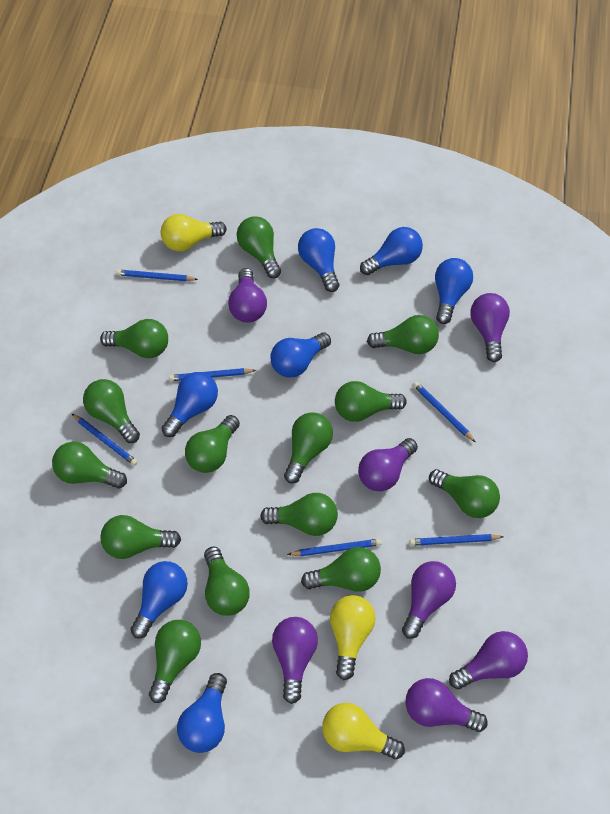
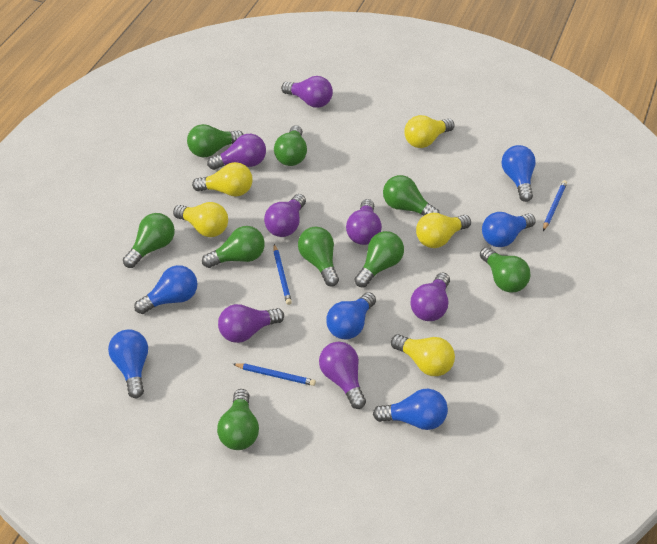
blue light bulb: 7 -> 6
blue pencil: 6 -> 3
green light bulb: 14 -> 9
yellow light bulb: 3 -> 5

